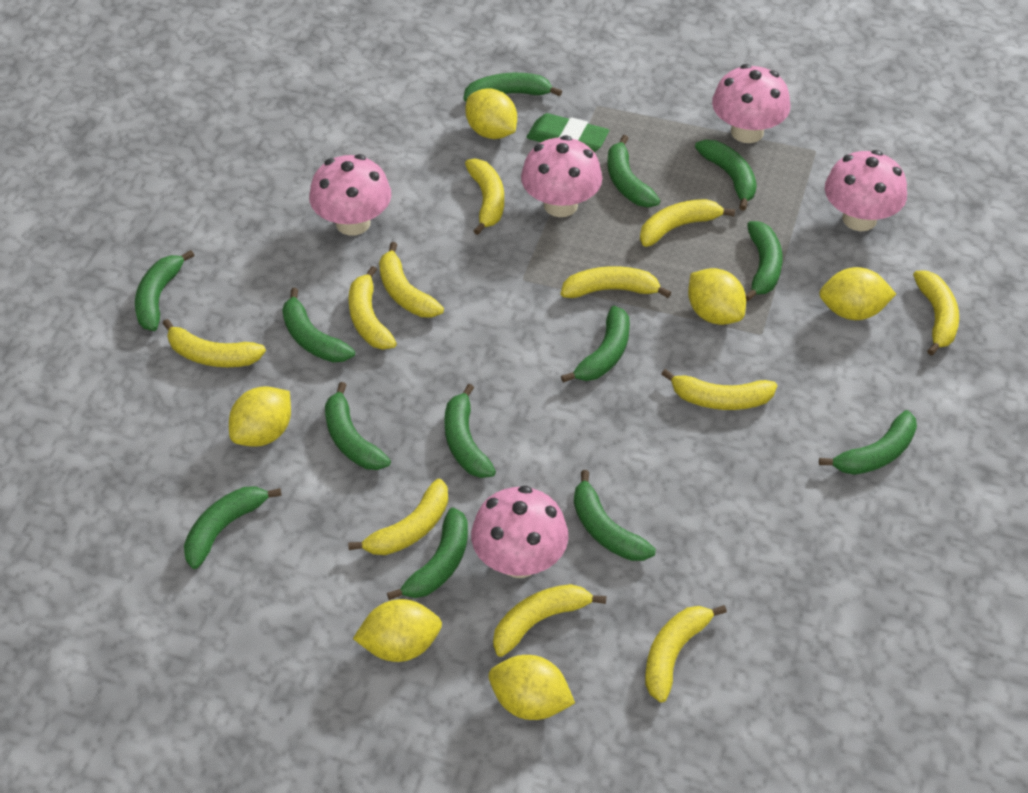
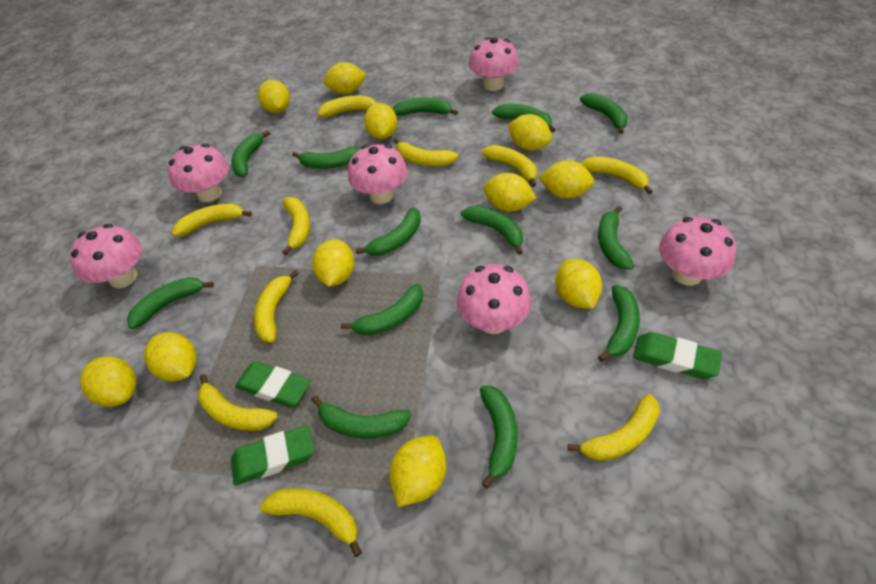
green eraser: 1 -> 3
pink mushroom: 5 -> 6
yellow banana: 11 -> 10
yellow lemon: 6 -> 11

